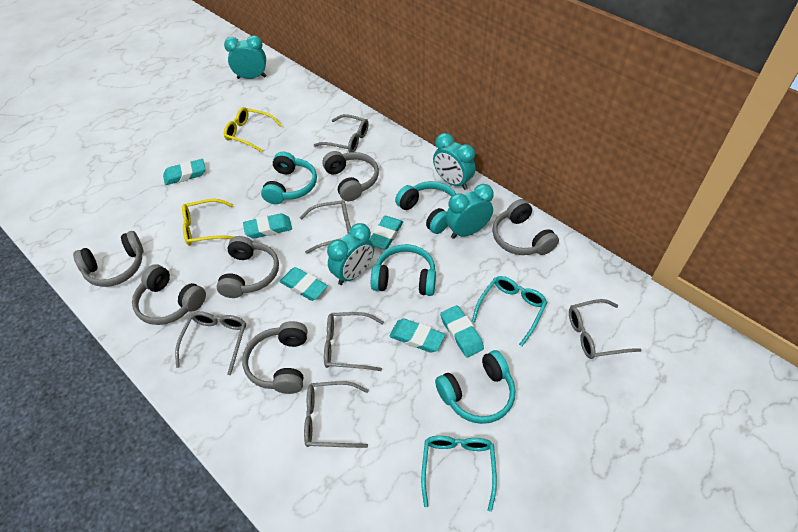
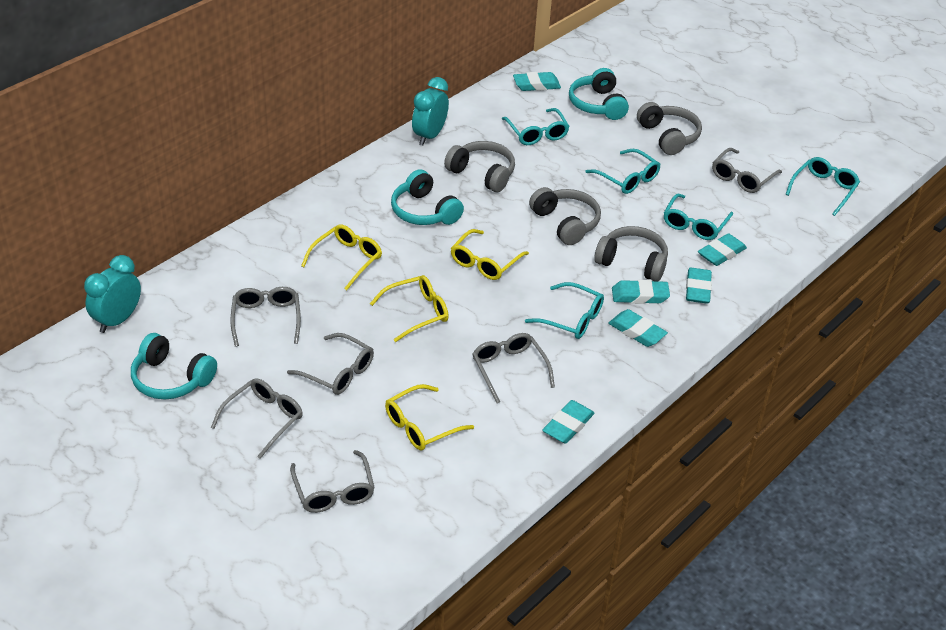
grey headphones: 6 -> 4
turquoise clock: 4 -> 2
turquoise glasses: 2 -> 5
turquoise headphones: 4 -> 3
yellow glasses: 2 -> 4

